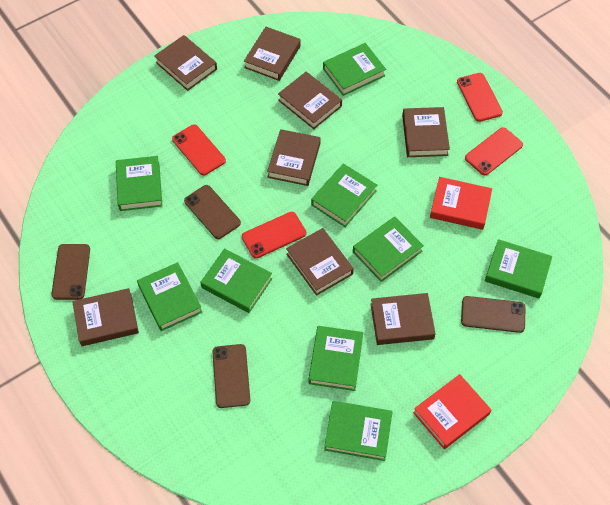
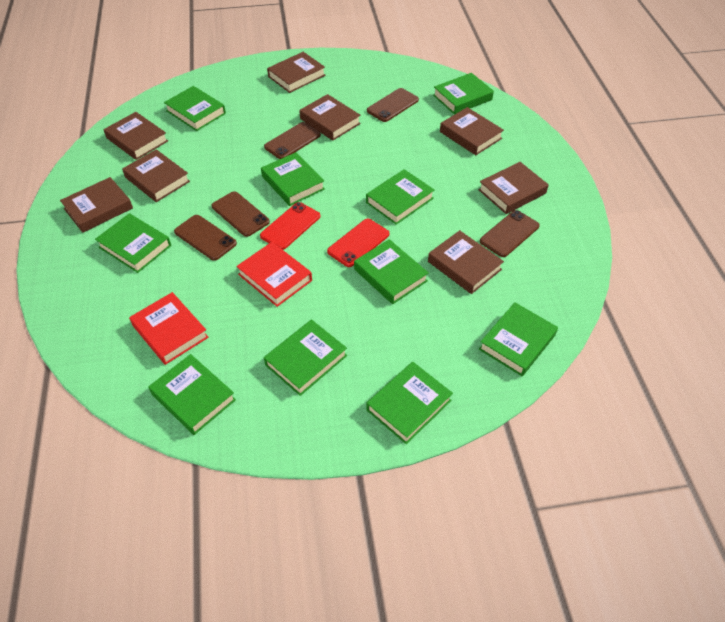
brown phone: 4 -> 5
green book: 9 -> 10
red phone: 4 -> 2

